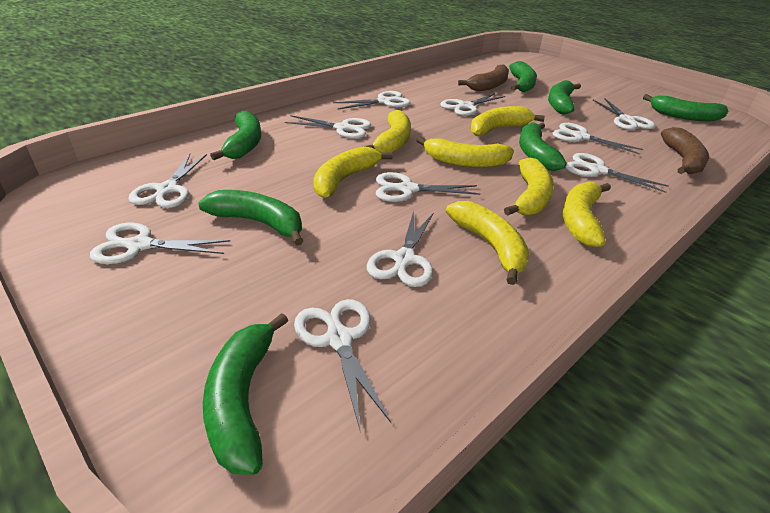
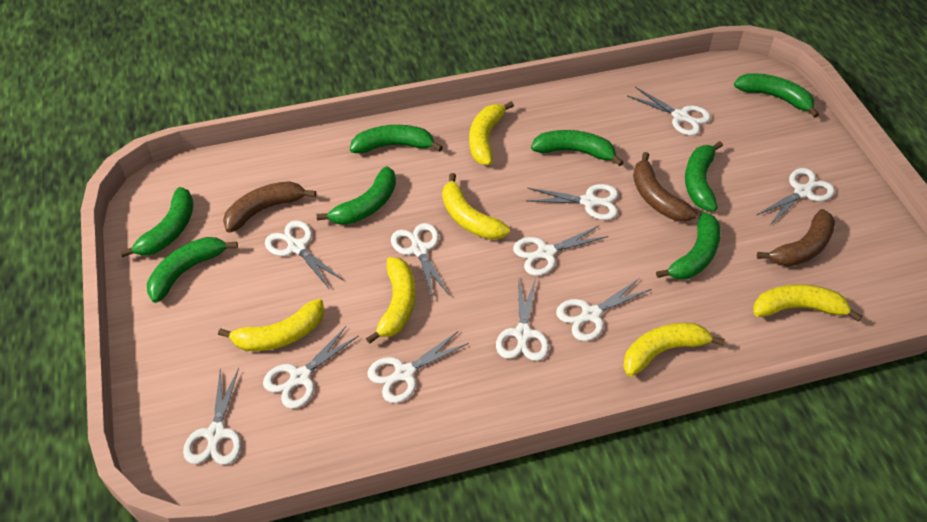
brown banana: 2 -> 3
green banana: 7 -> 8
yellow banana: 7 -> 6

